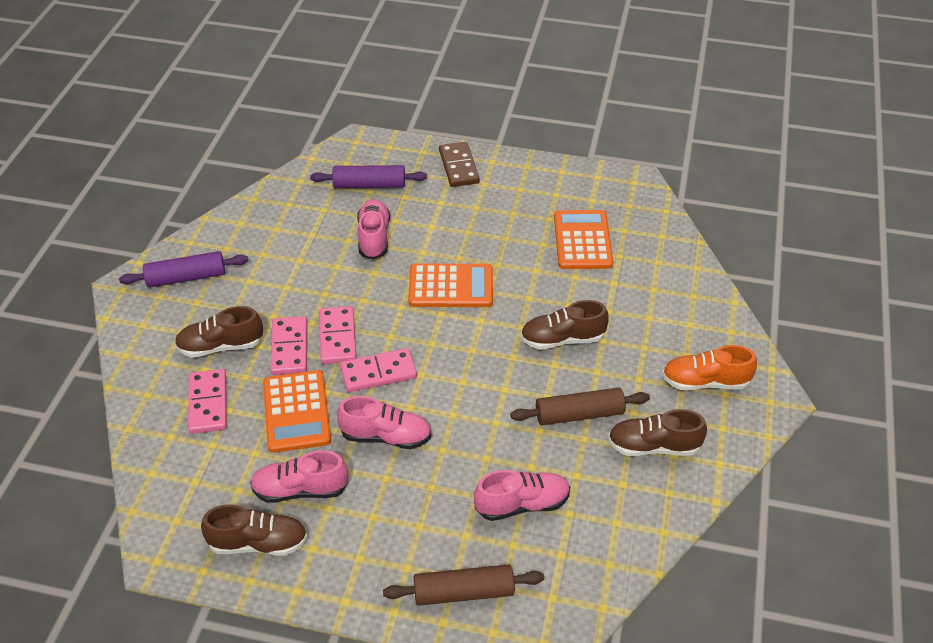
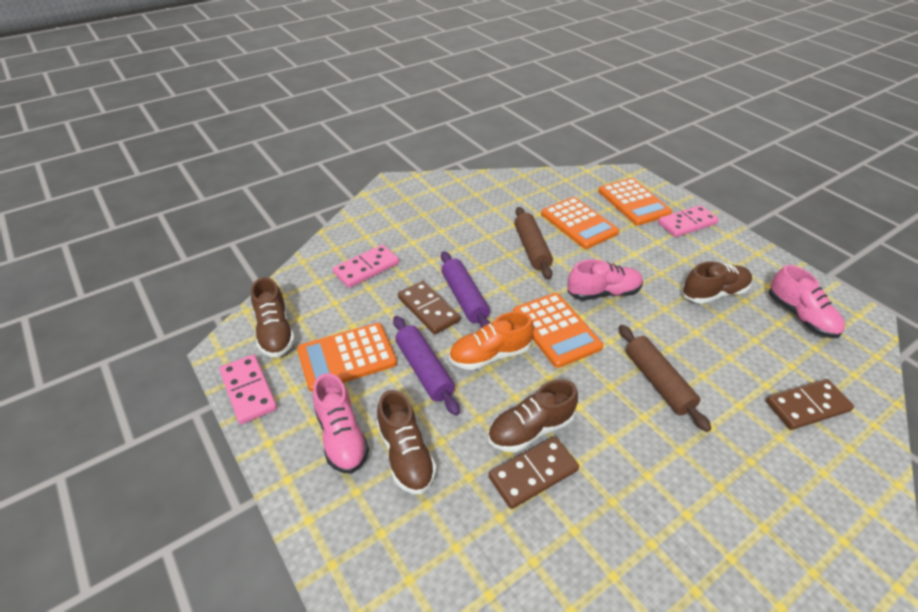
brown domino: 1 -> 3
orange calculator: 3 -> 4
pink domino: 4 -> 3
pink shoe: 4 -> 3

